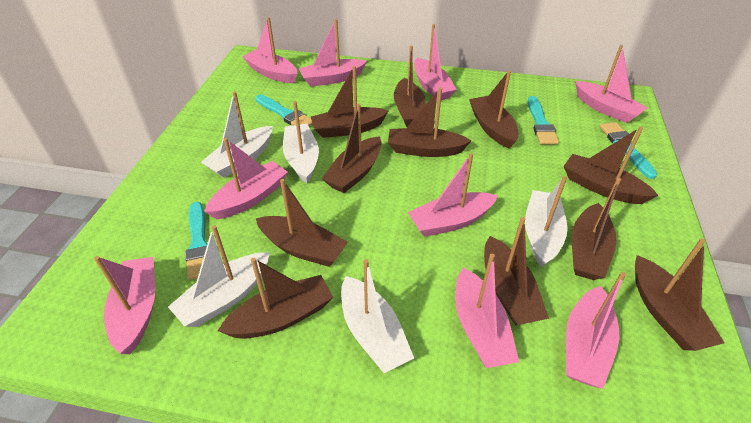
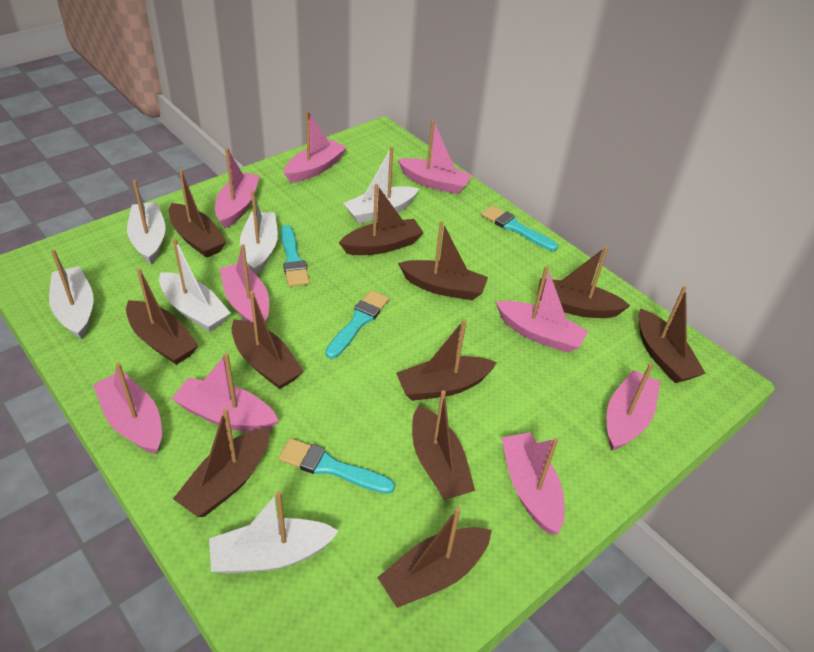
white boat: 5 -> 6

